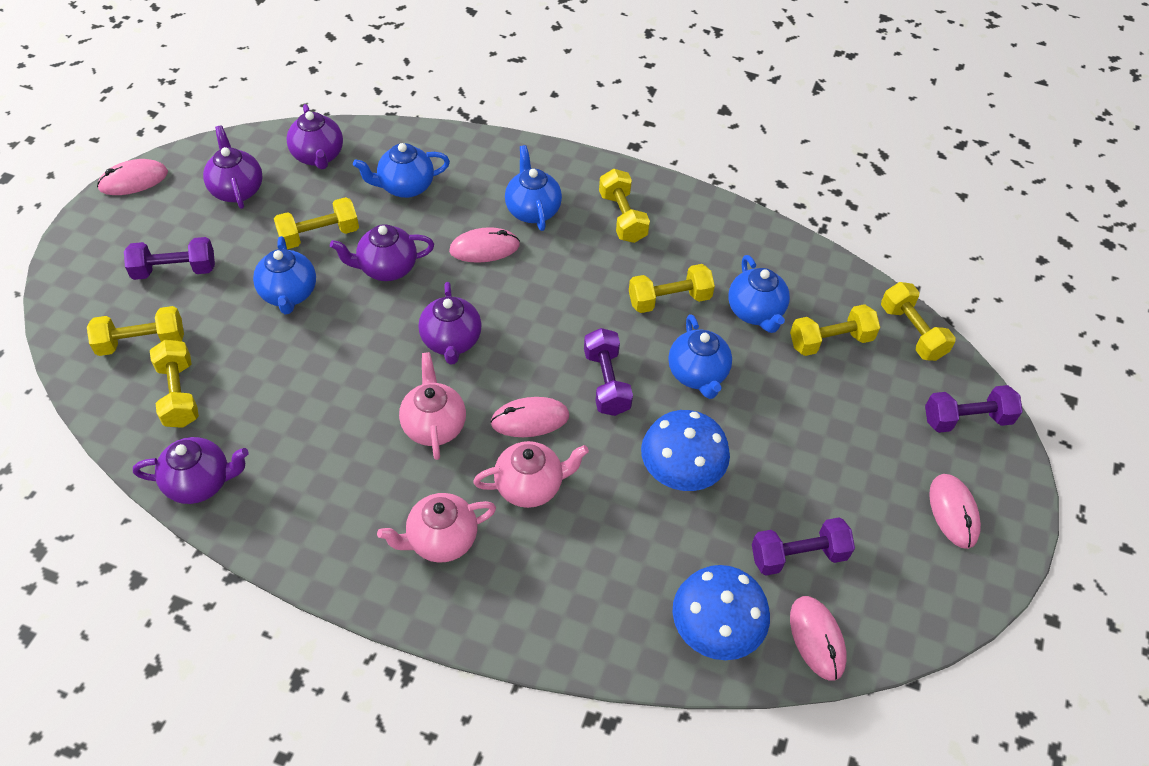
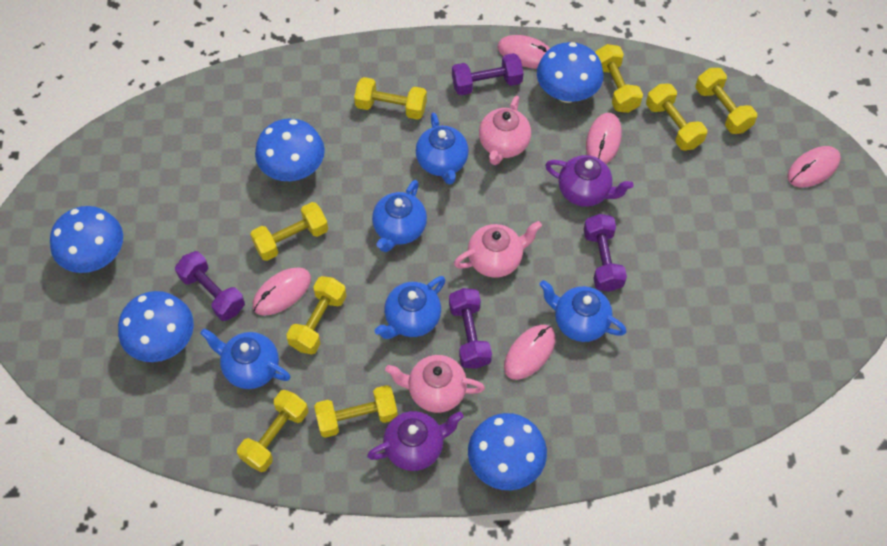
blue mushroom: 2 -> 5
purple teapot: 5 -> 2
yellow dumbbell: 7 -> 8

